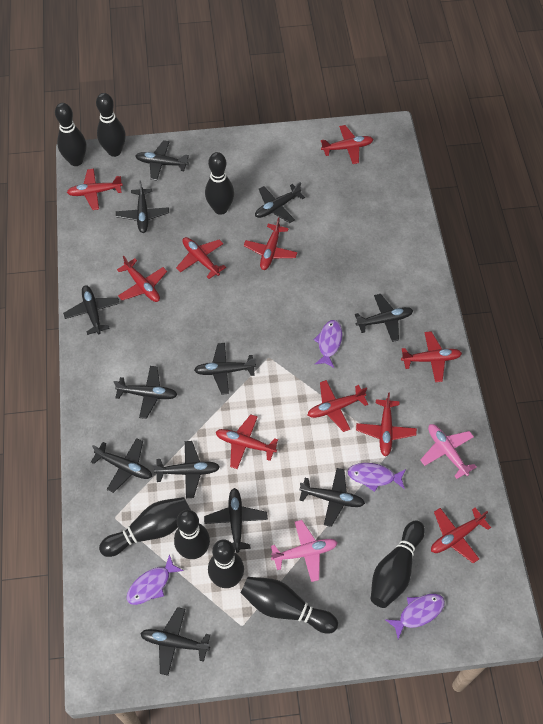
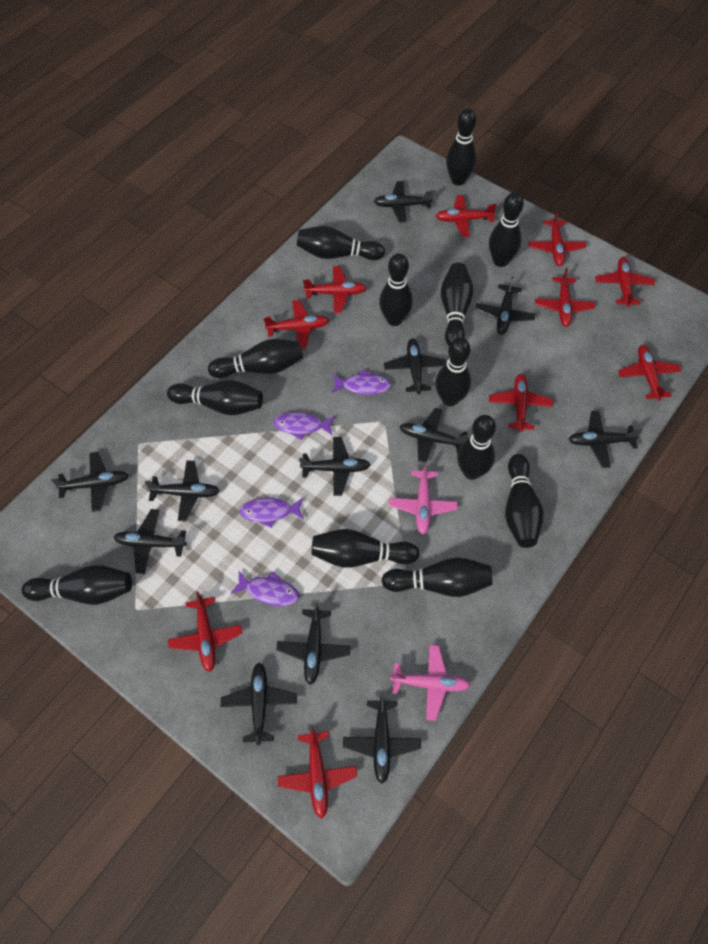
black bowling pin: 8 -> 13

